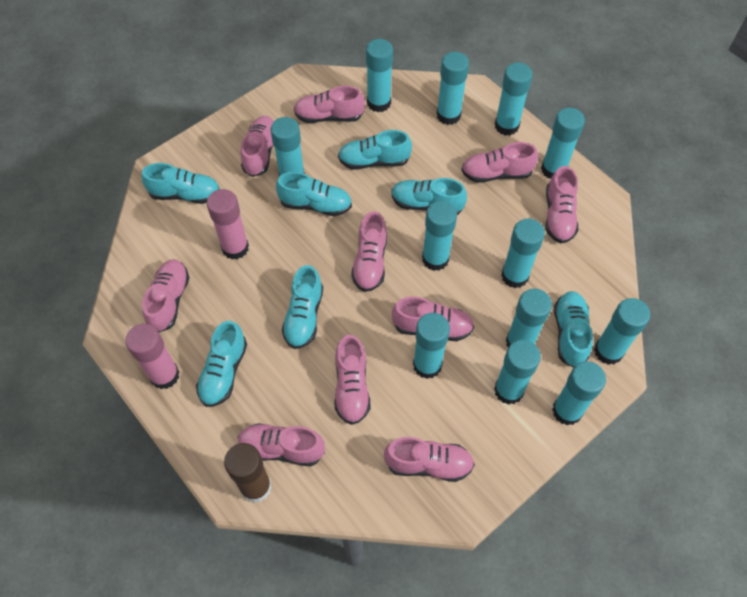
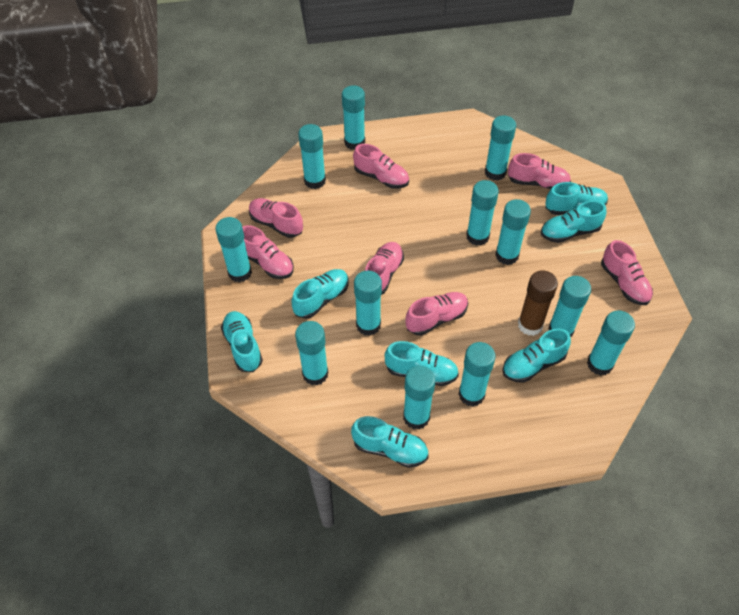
pink glue stick: 2 -> 0
pink shoe: 10 -> 7

